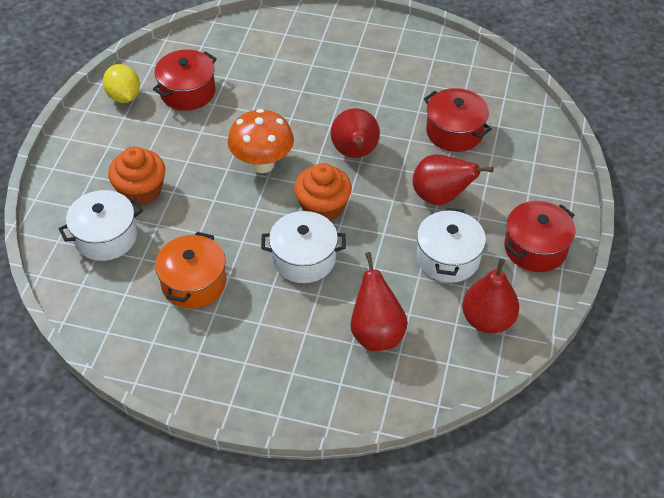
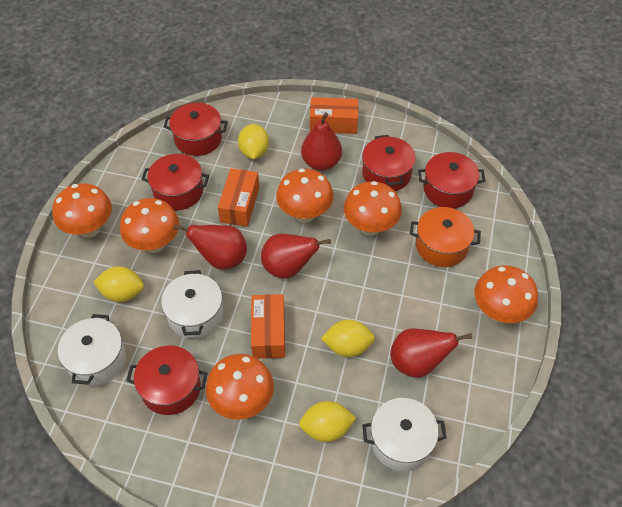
orange box: 0 -> 3
orange cupcake: 2 -> 0
orange mushroom: 1 -> 6
red pot: 3 -> 5
yellow lemon: 1 -> 4

